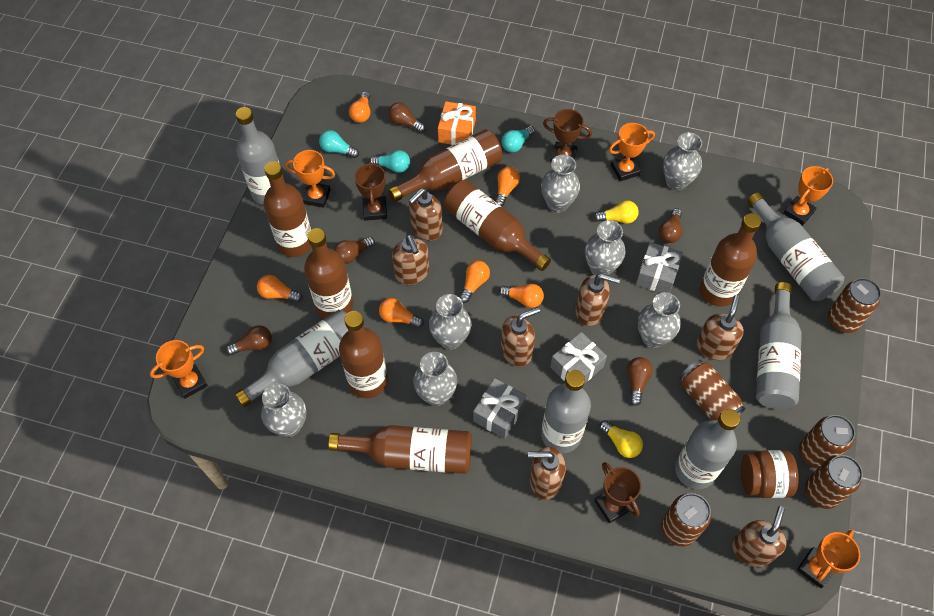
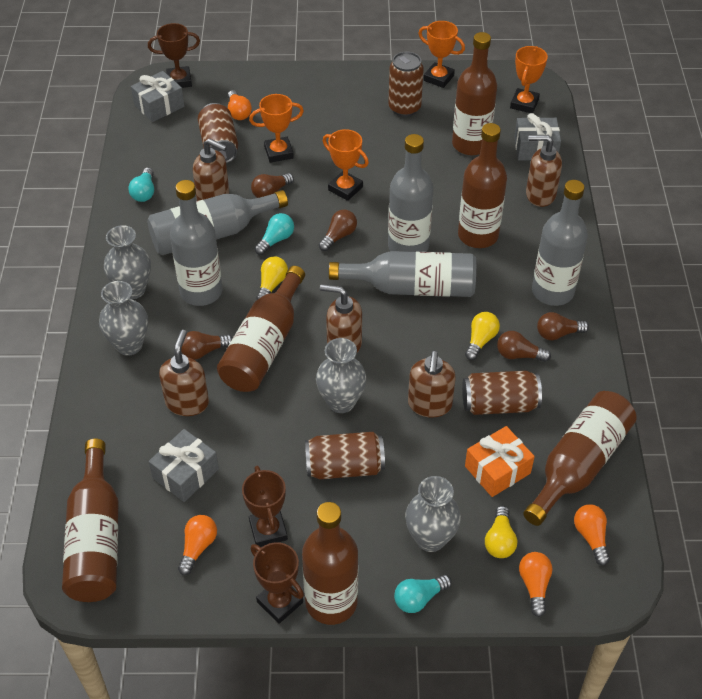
brown bottle: 7 -> 6
brown can: 5 -> 4
brown jar: 1 -> 0
brown soap dispenser: 7 -> 5
grey bottle: 6 -> 5
grey vase: 7 -> 4
orange light bulb: 6 -> 4
orange trophy: 5 -> 4
yellow light bulb: 2 -> 3

